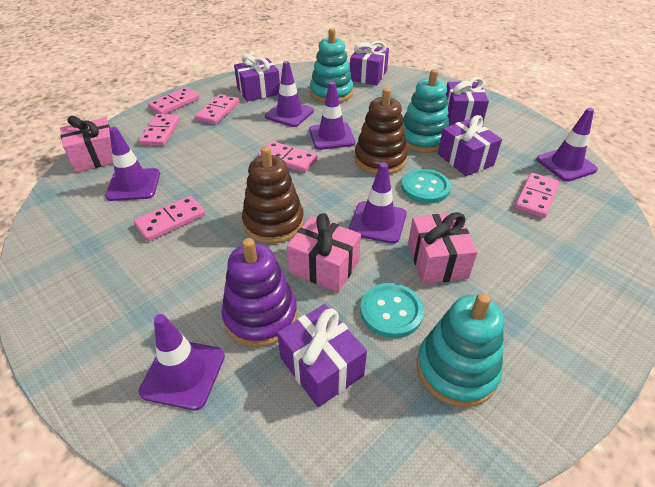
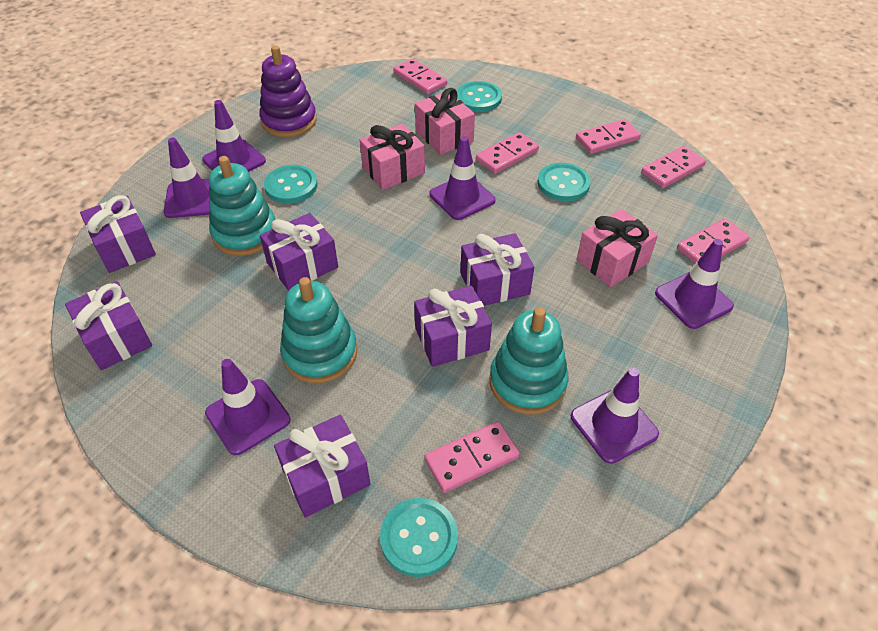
brown stacking toy: 2 -> 0
purple gift: 5 -> 6
turquoise button: 2 -> 4

